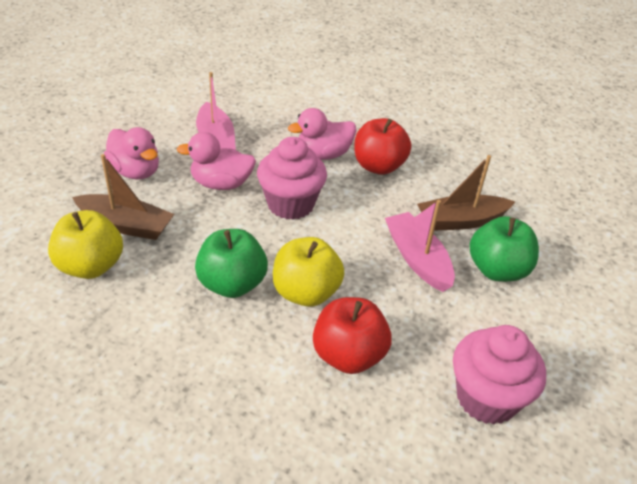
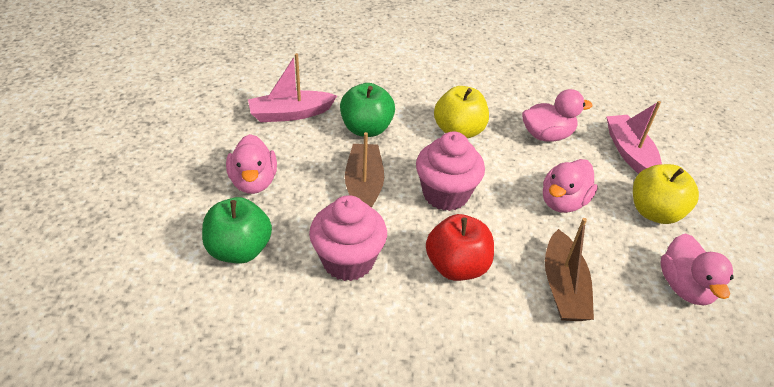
pink duck: 3 -> 4
red apple: 2 -> 1

